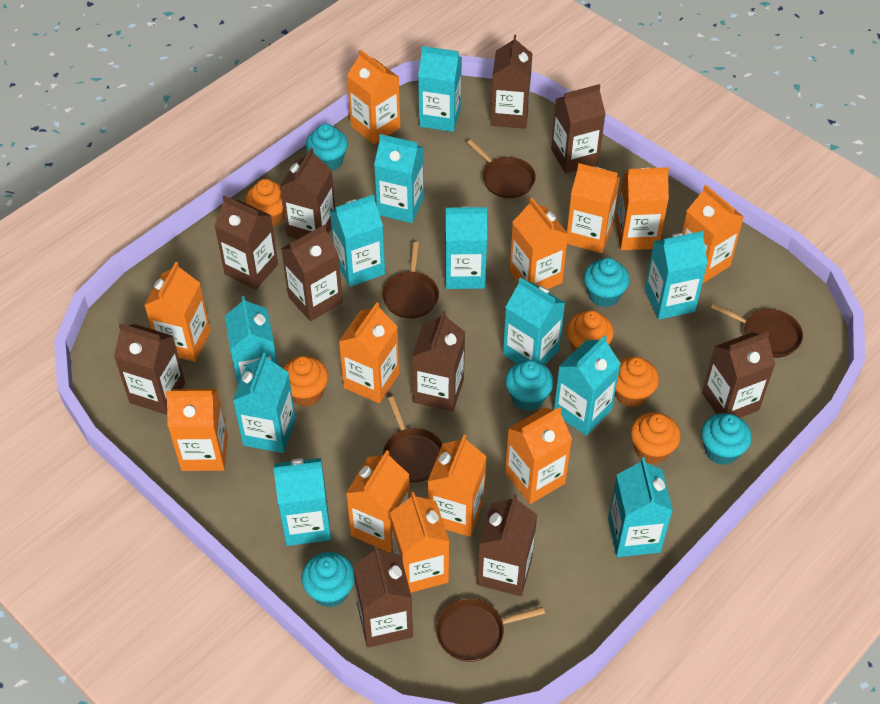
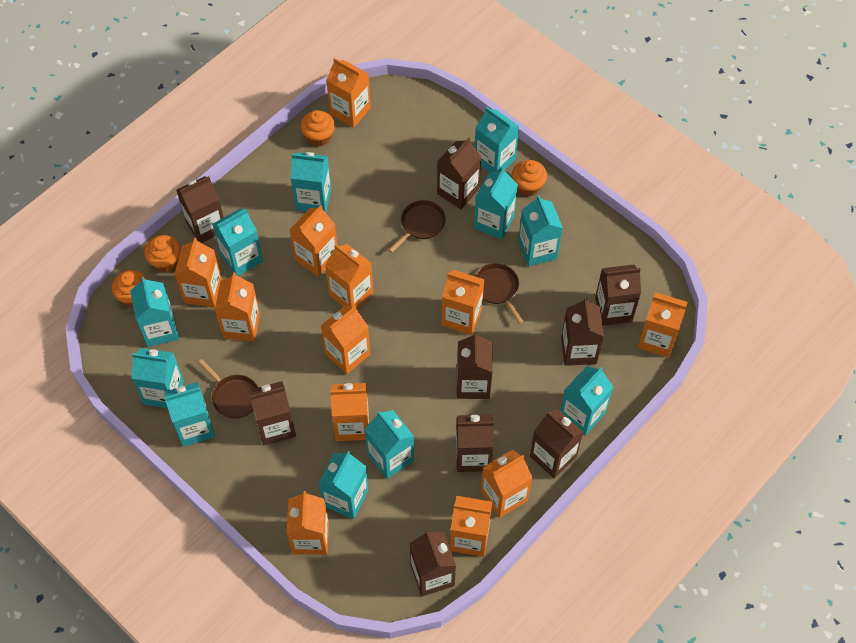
brown carton: 10 -> 9
brown pan: 5 -> 3
orange cupcake: 5 -> 4
turquoise cupcake: 5 -> 0

